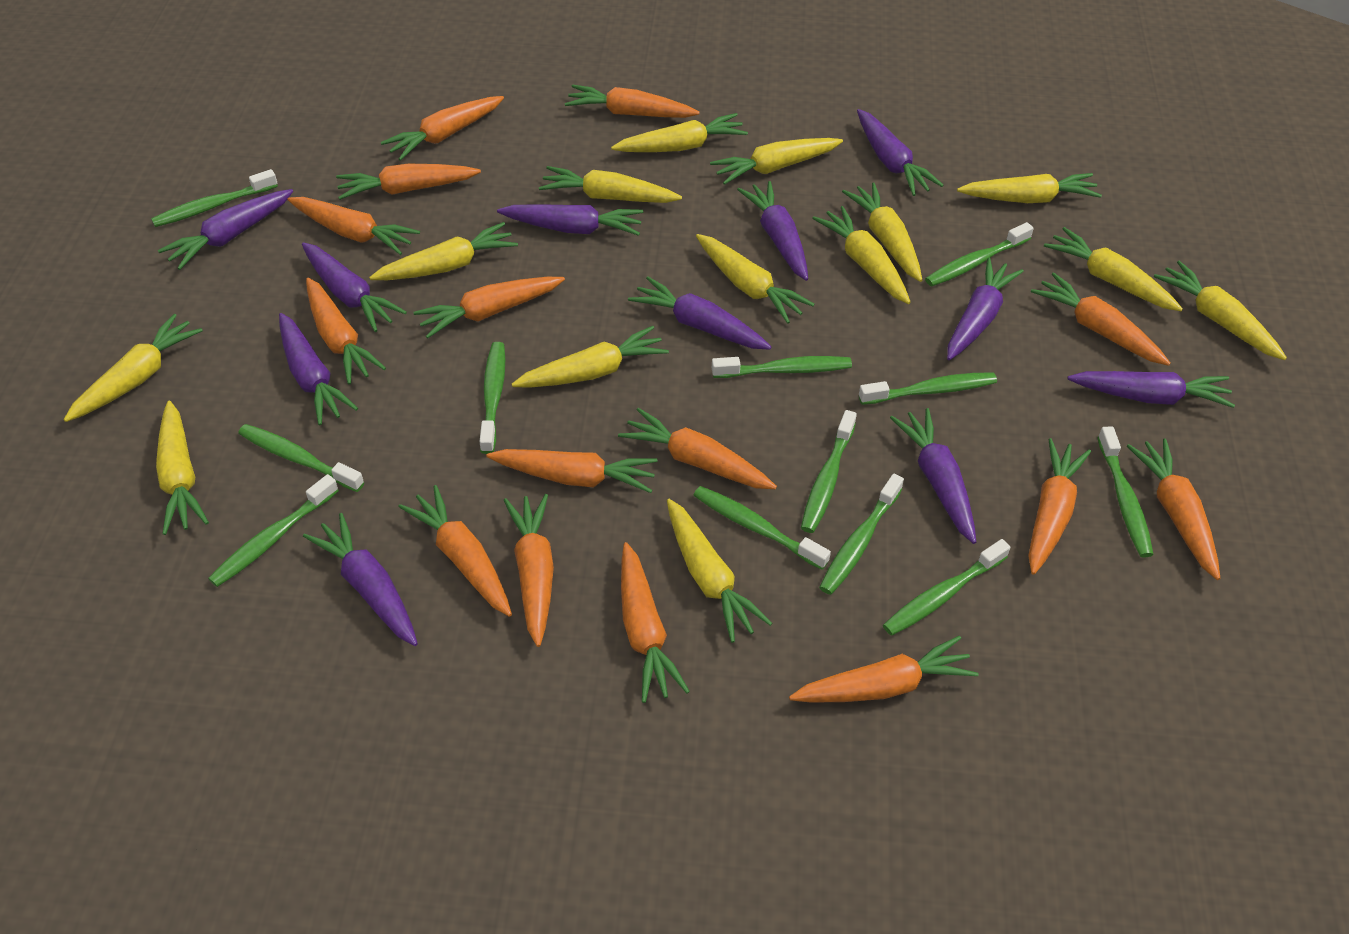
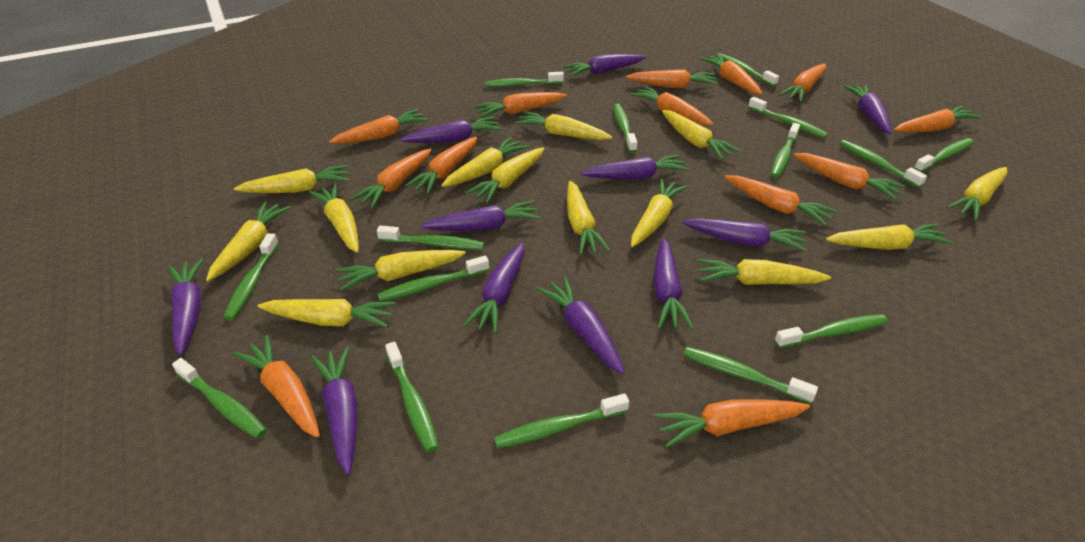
green toothbrush: 12 -> 15
orange carrot: 15 -> 13

